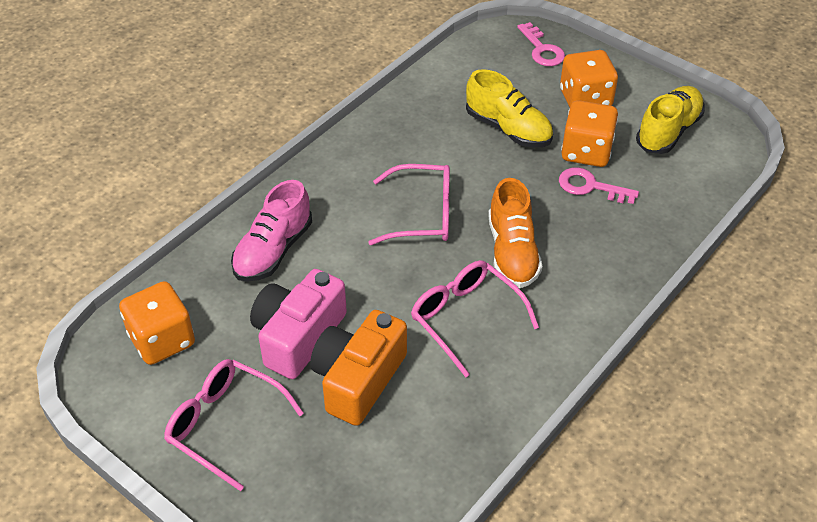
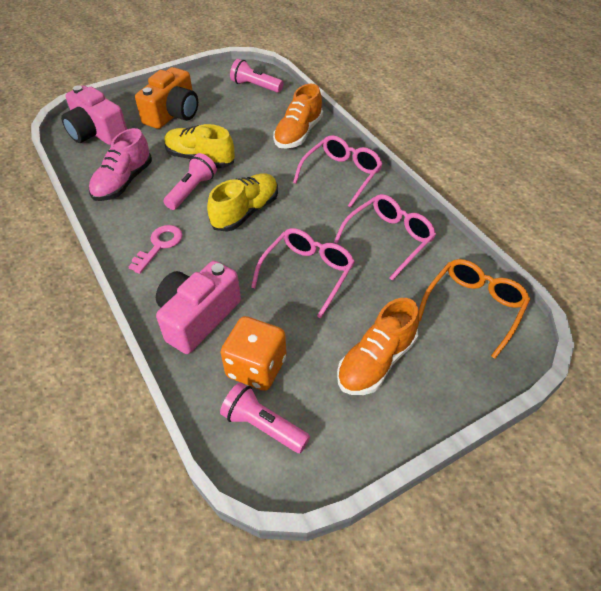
orange dice: 3 -> 1
orange glasses: 0 -> 1
orange shoe: 1 -> 2
pink camera: 1 -> 2
pink flashlight: 0 -> 3
pink key: 2 -> 1

